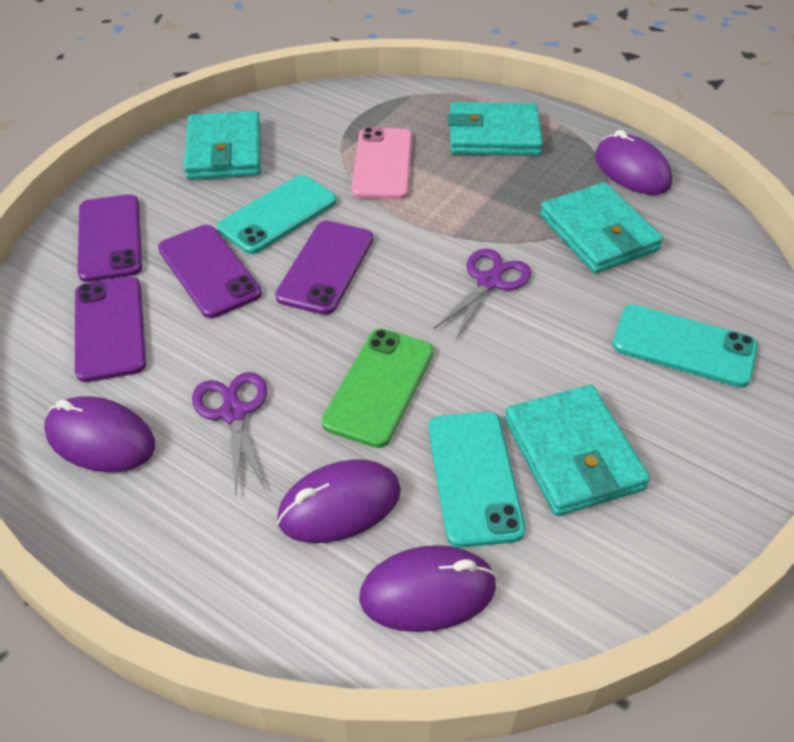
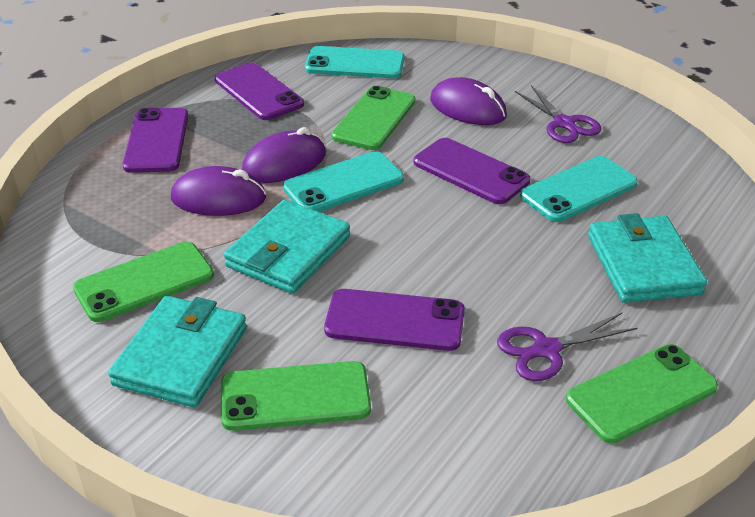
green phone: 1 -> 4
pink phone: 1 -> 0
purple mouse: 4 -> 3
turquoise wallet: 4 -> 3

